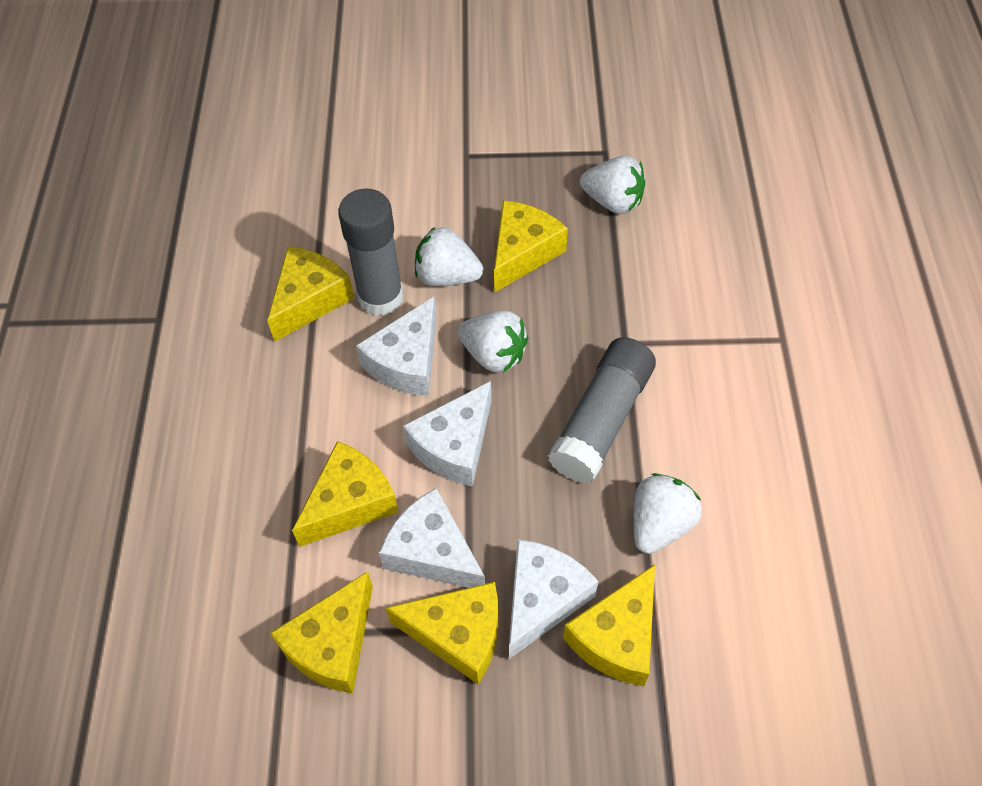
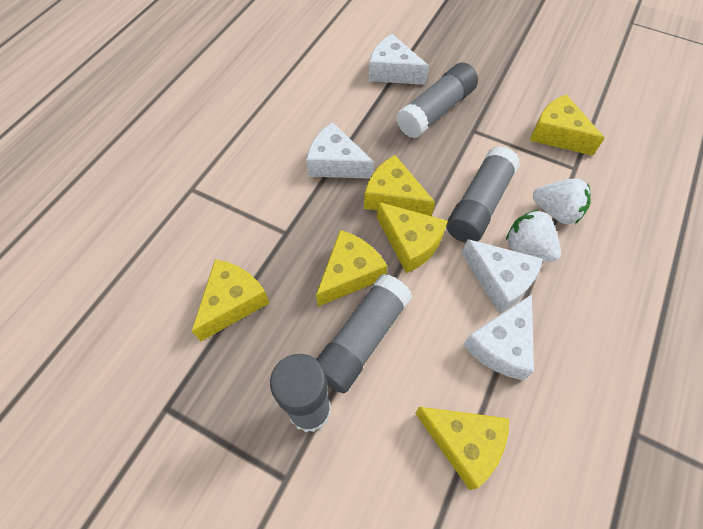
grey glue stick: 2 -> 4
white strawberry: 4 -> 2

